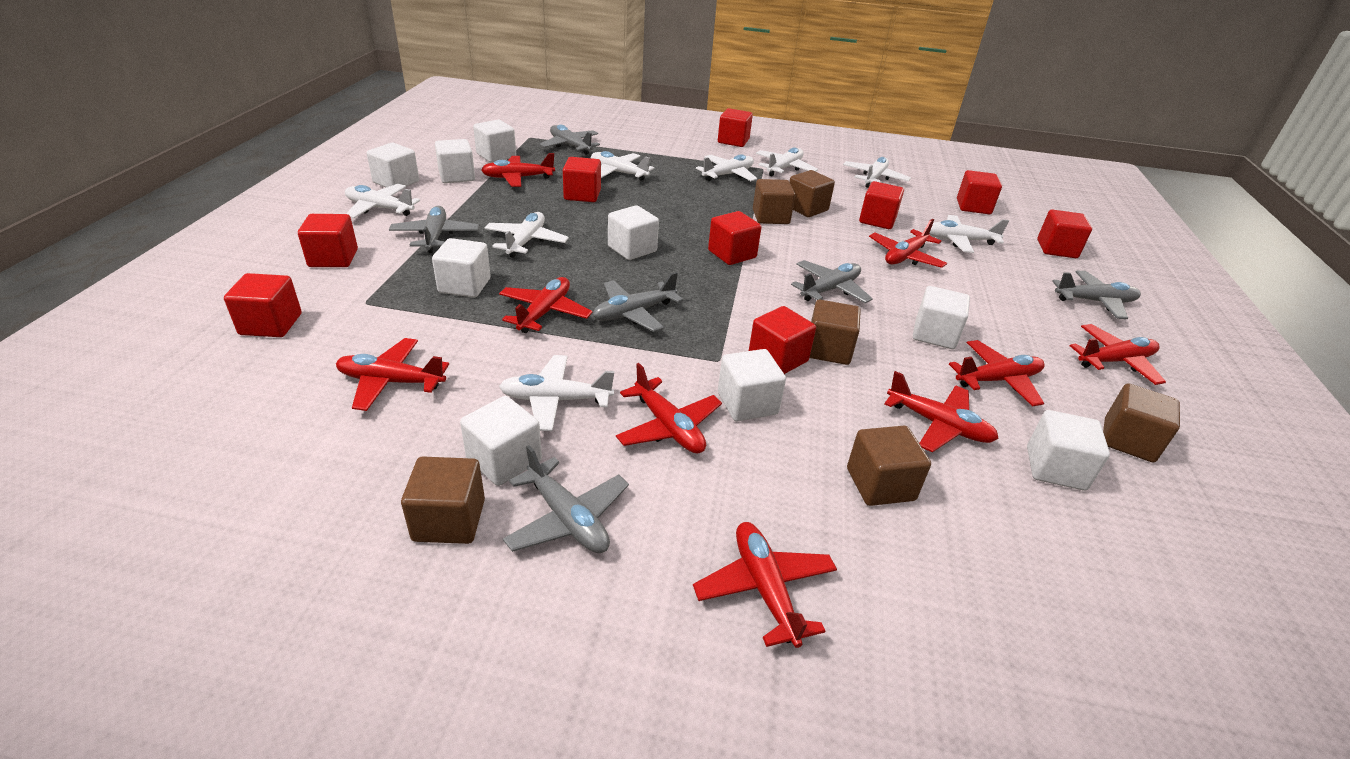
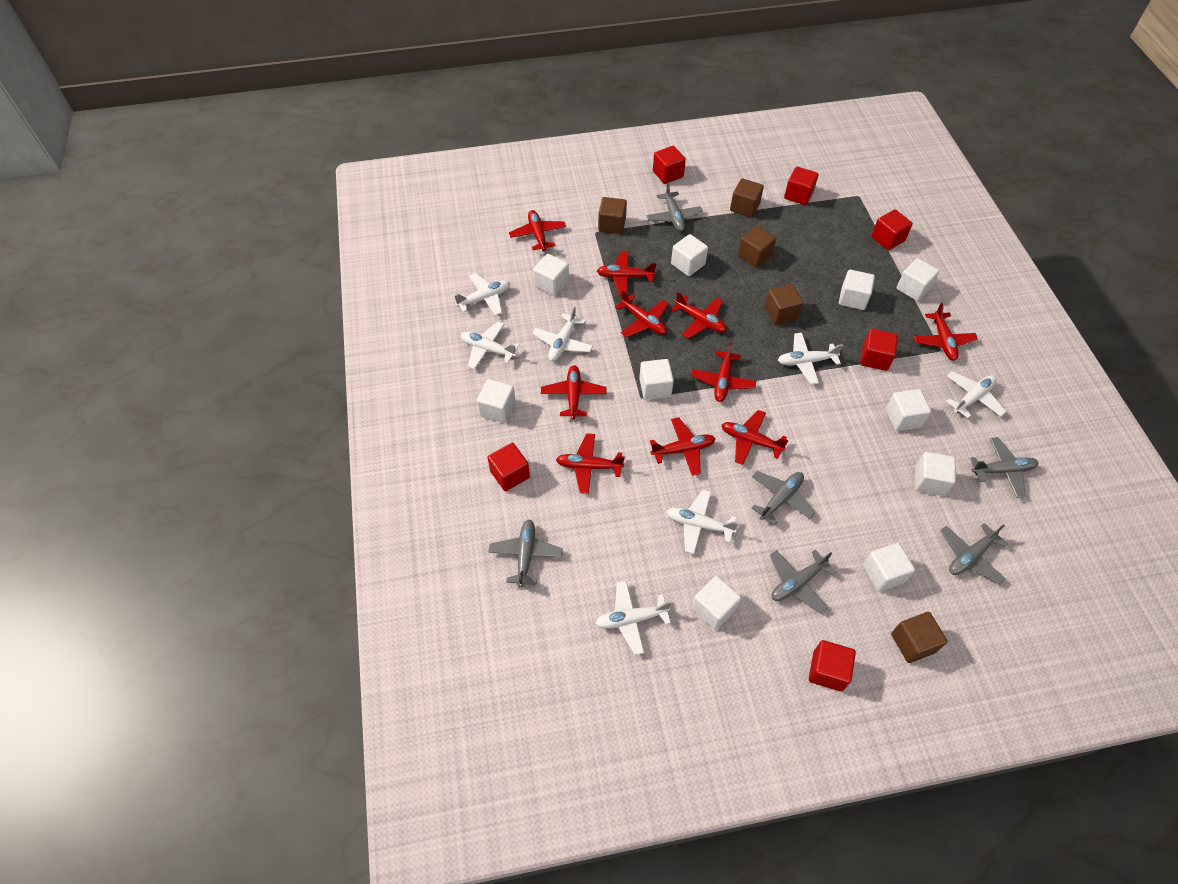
brown cube: 6 -> 5
red cube: 9 -> 6
red plane: 9 -> 10
white cube: 9 -> 10
white plane: 8 -> 7

